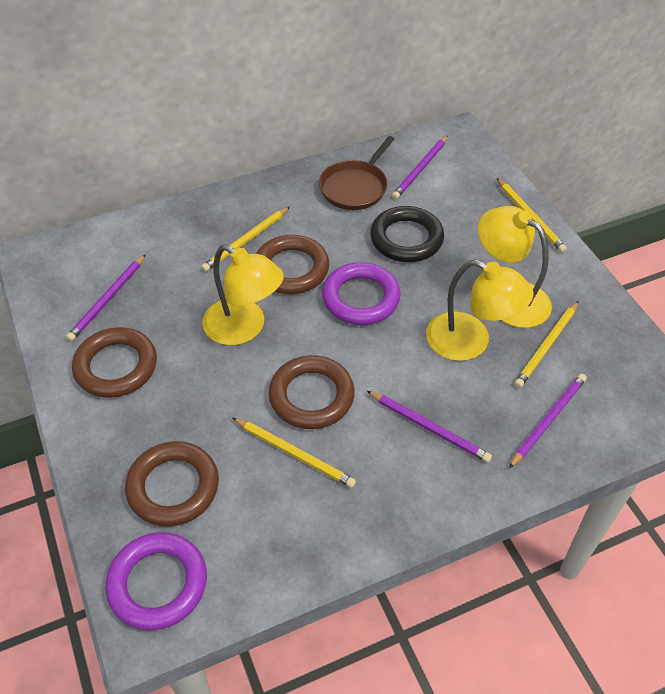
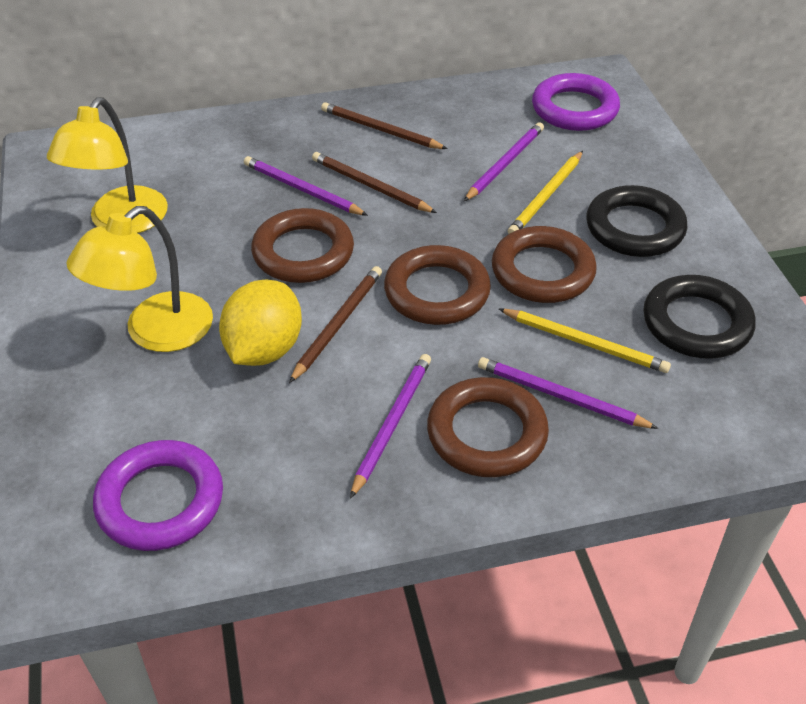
black ring: 1 -> 2
brown pan: 1 -> 0
brown pencil: 0 -> 3
yellow lamp: 3 -> 2
yellow lemon: 0 -> 1
yellow pencil: 4 -> 2

